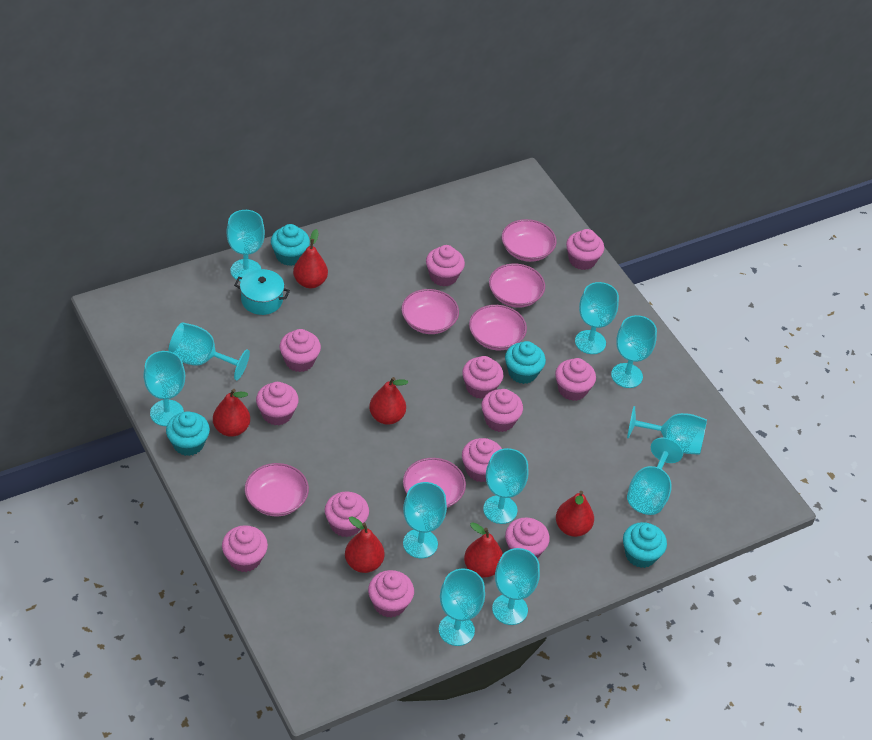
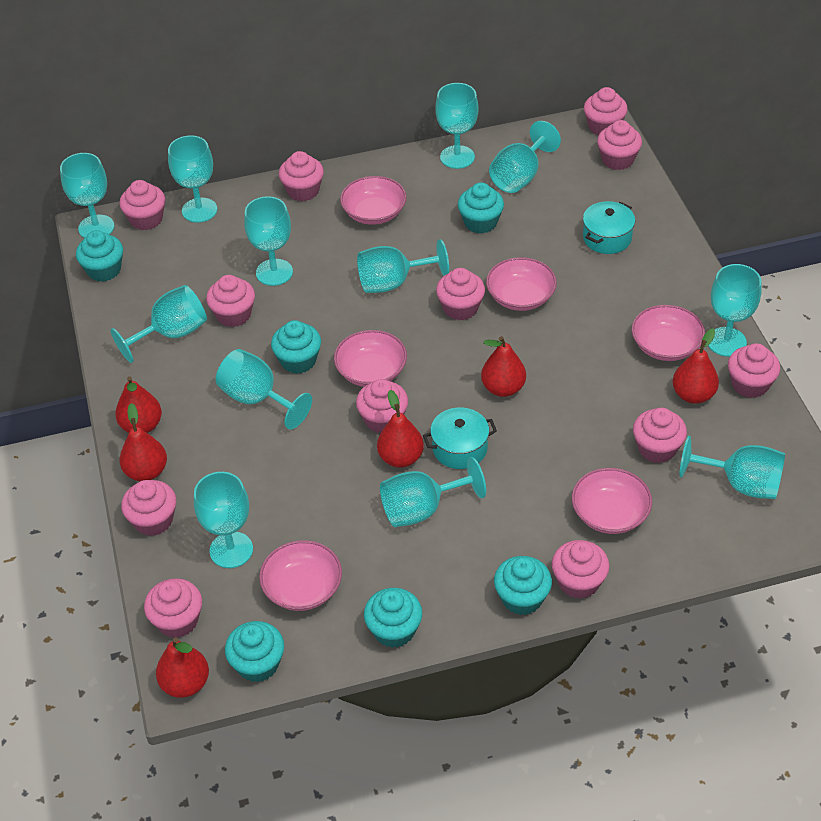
turquoise cupcake: 4 -> 6
turquoise goblet: 11 -> 12
turquoise pot: 1 -> 2

